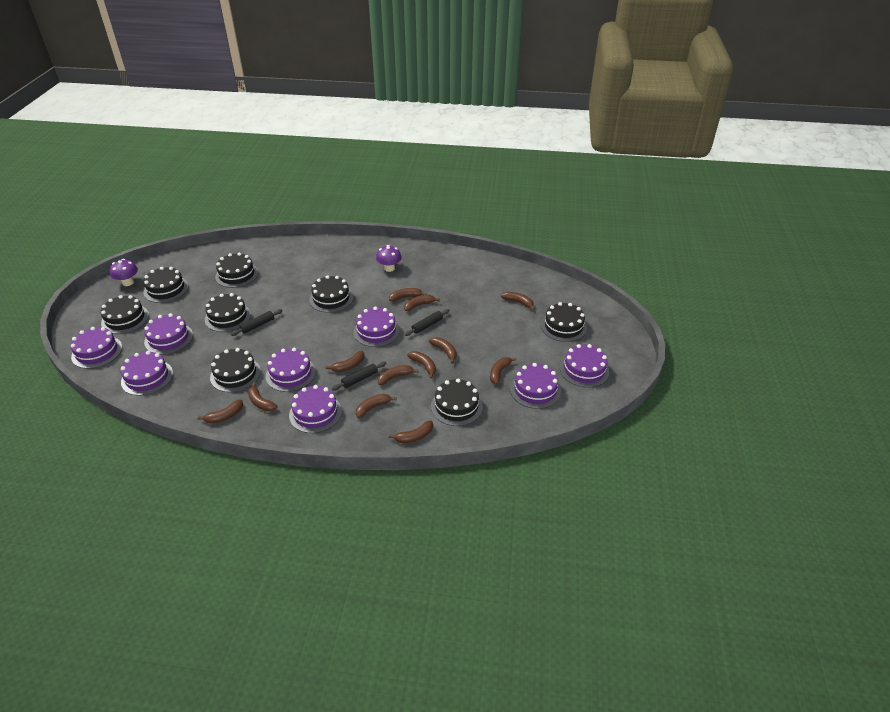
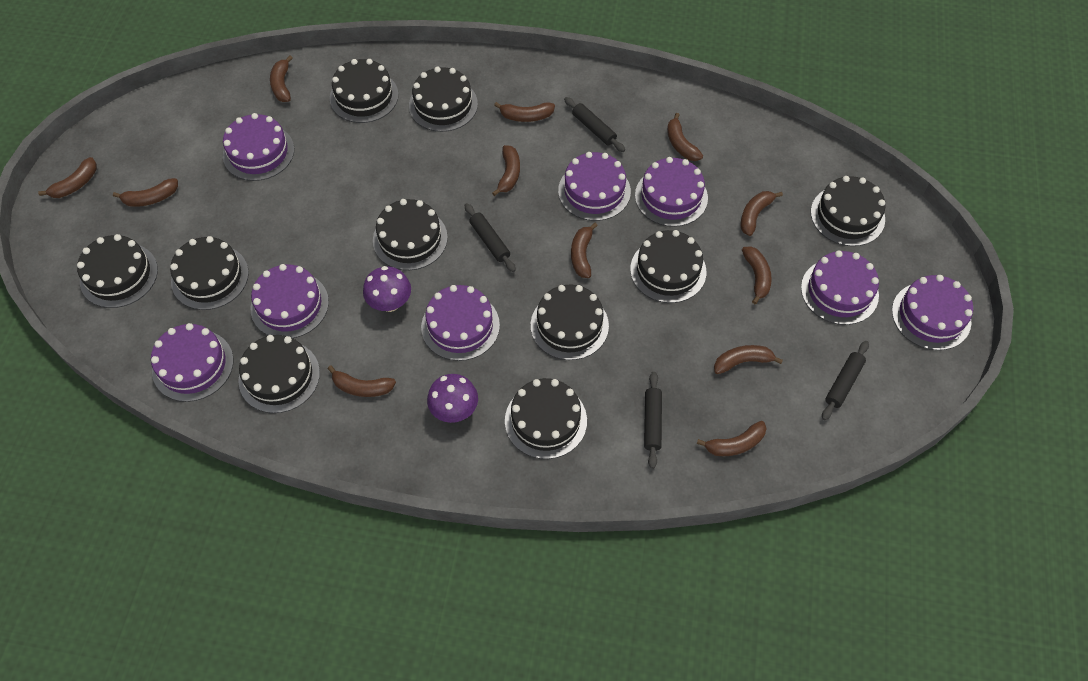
black cake: 8 -> 10
black rolling pin: 3 -> 4

